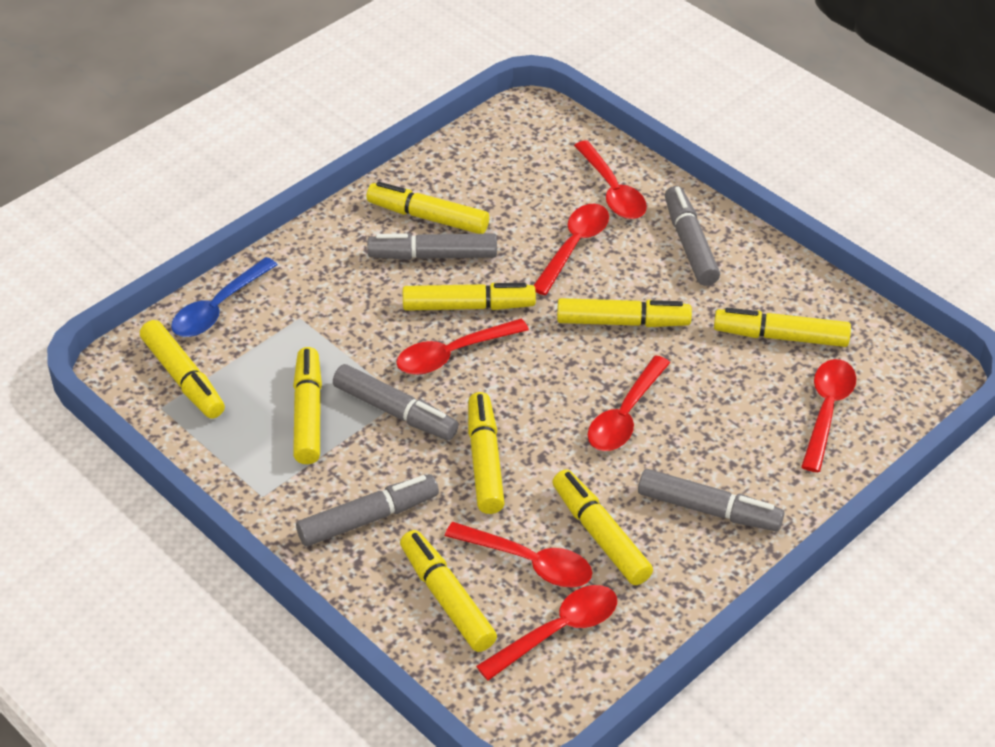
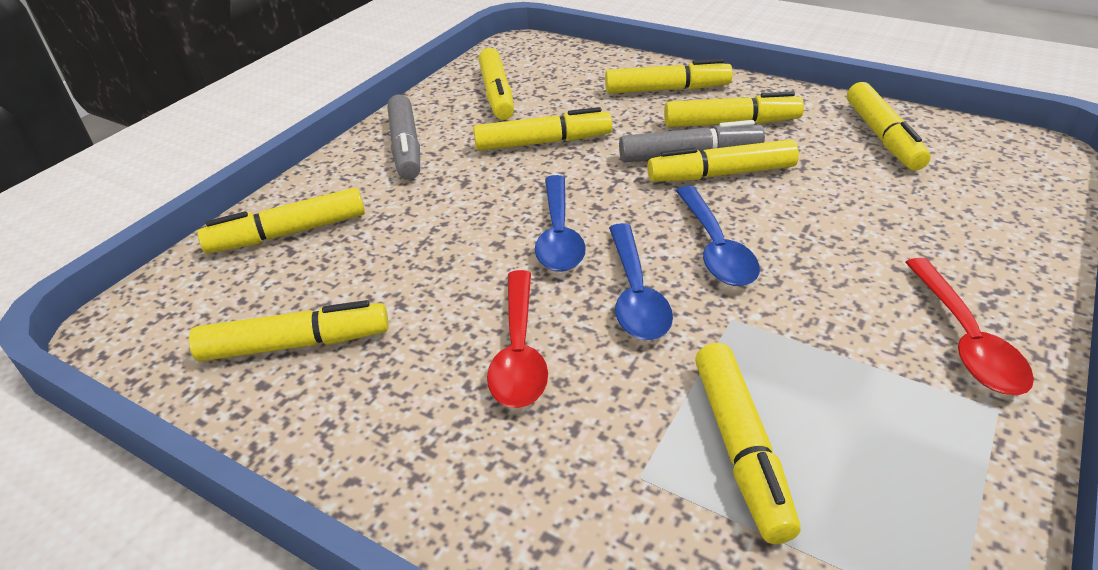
blue spoon: 1 -> 3
grey marker: 5 -> 2
red spoon: 7 -> 2

